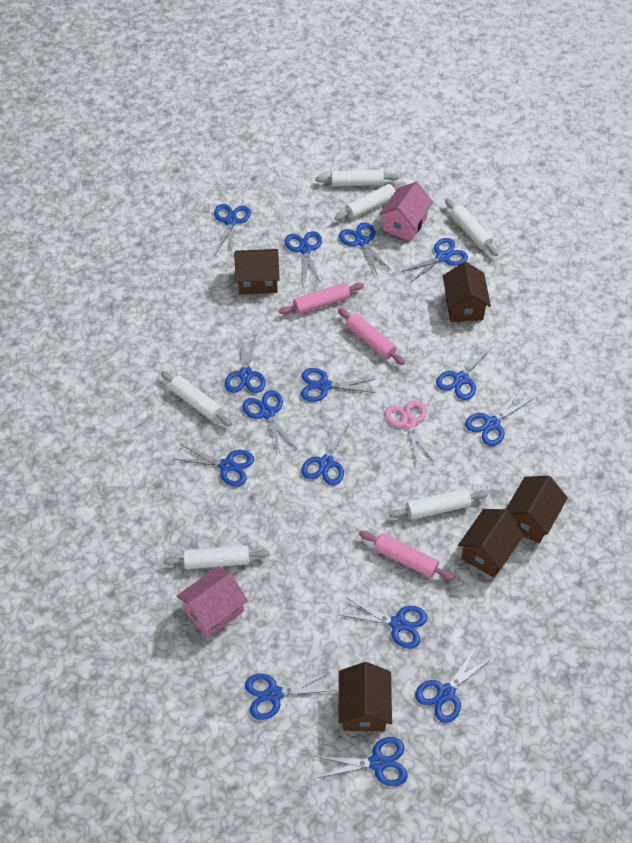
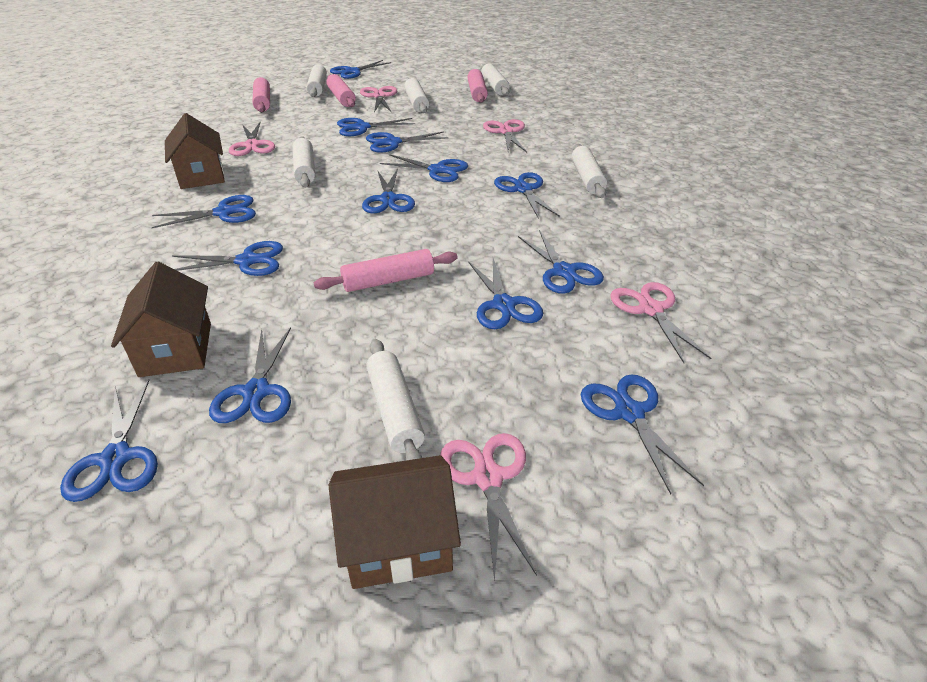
blue scissors: 15 -> 13
brown house: 5 -> 3
pink house: 2 -> 0
pink rolling pin: 3 -> 4
pink scissors: 1 -> 5

